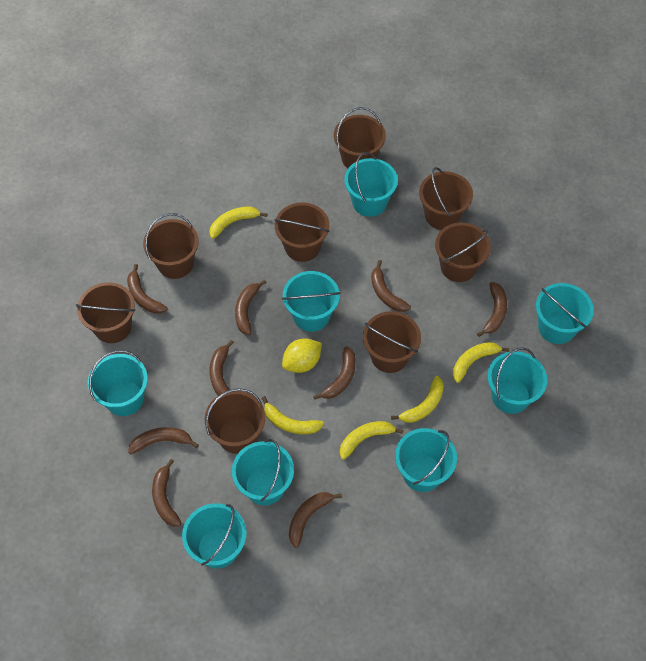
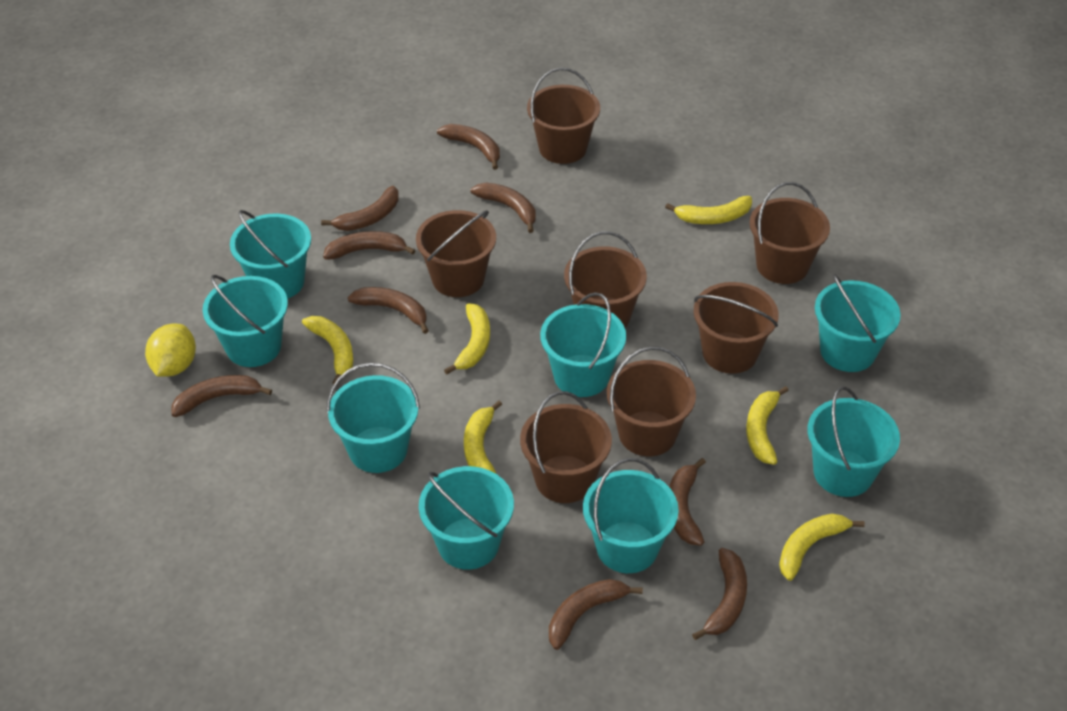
brown bucket: 8 -> 7
yellow banana: 5 -> 6

